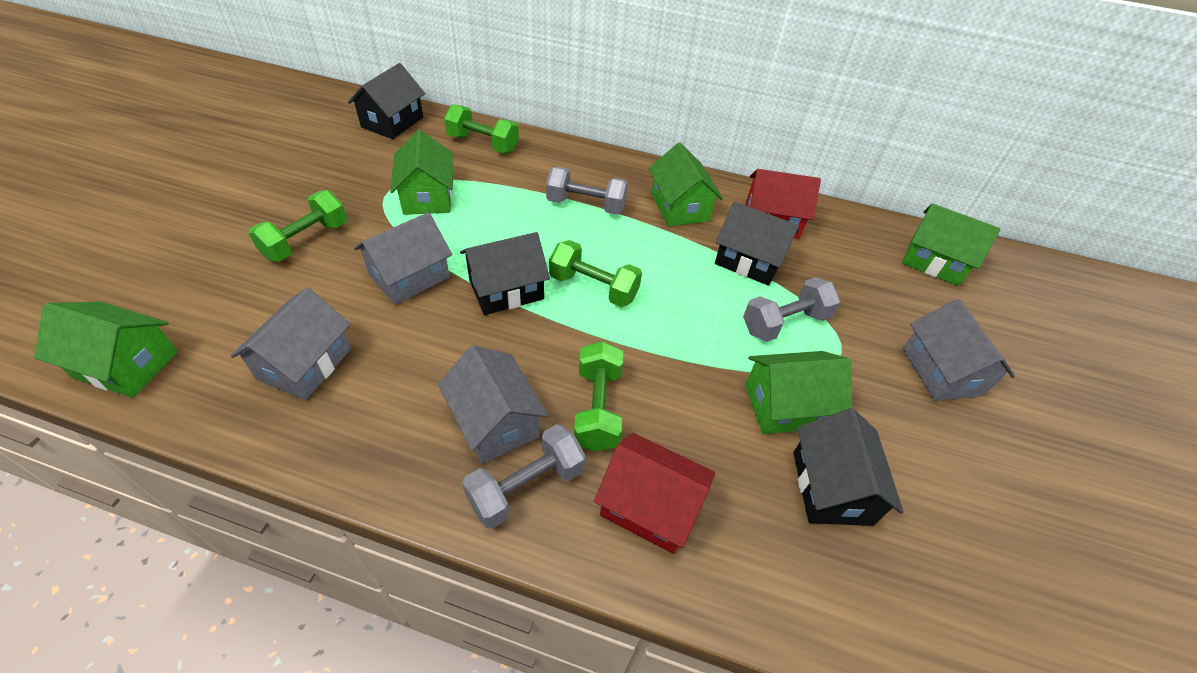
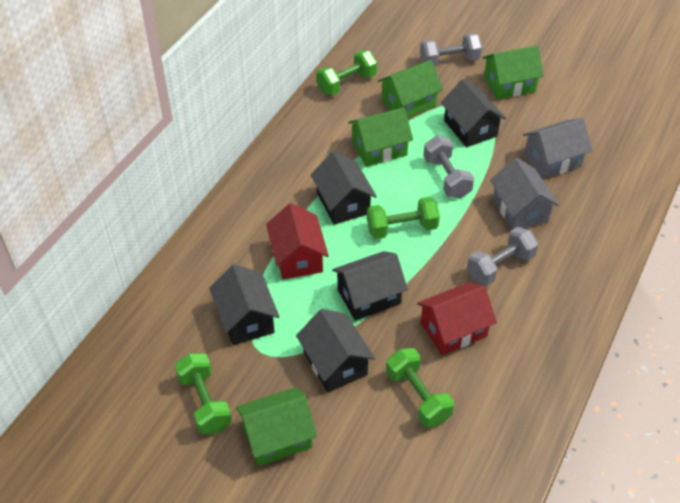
black house: 4 -> 5
green house: 5 -> 4
grey house: 4 -> 2

